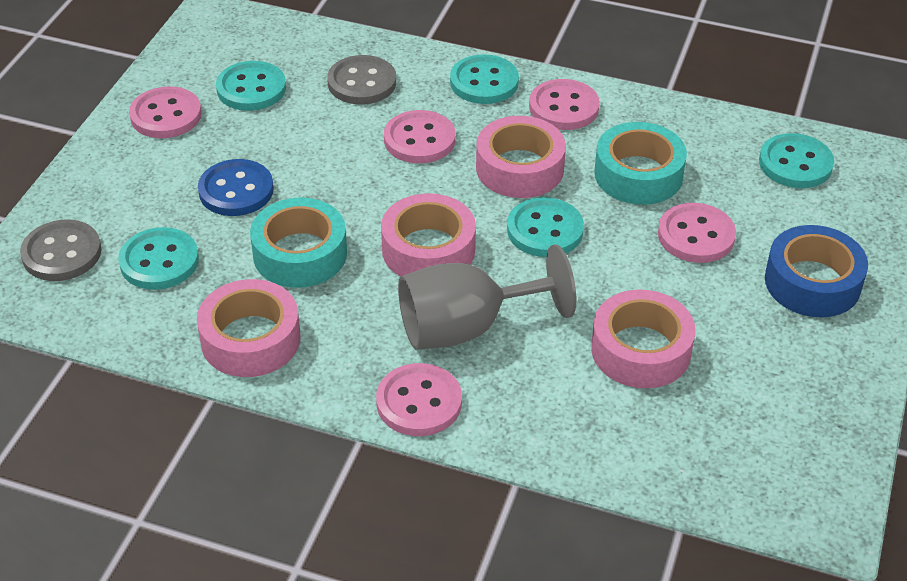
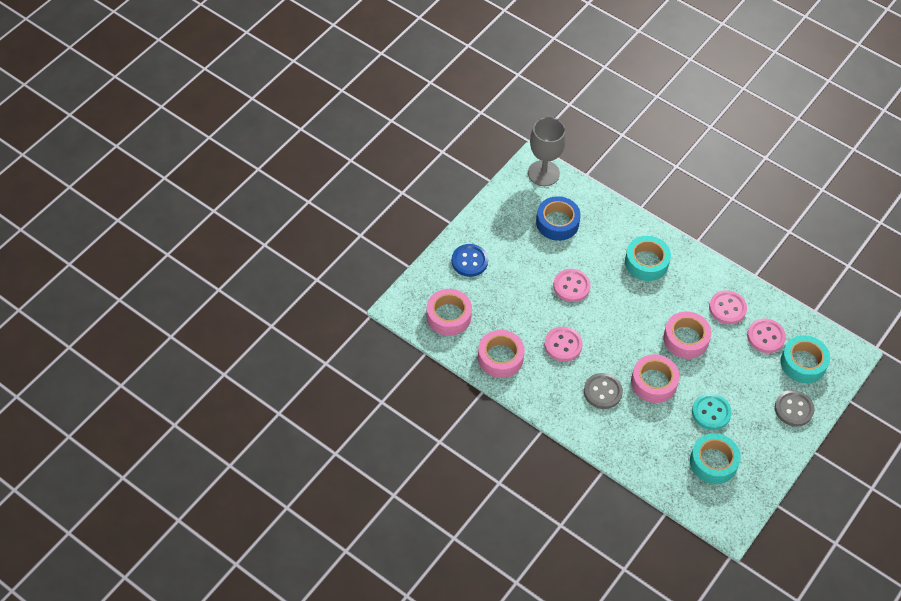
pink button: 5 -> 4
turquoise button: 5 -> 1
turquoise tape: 2 -> 3

